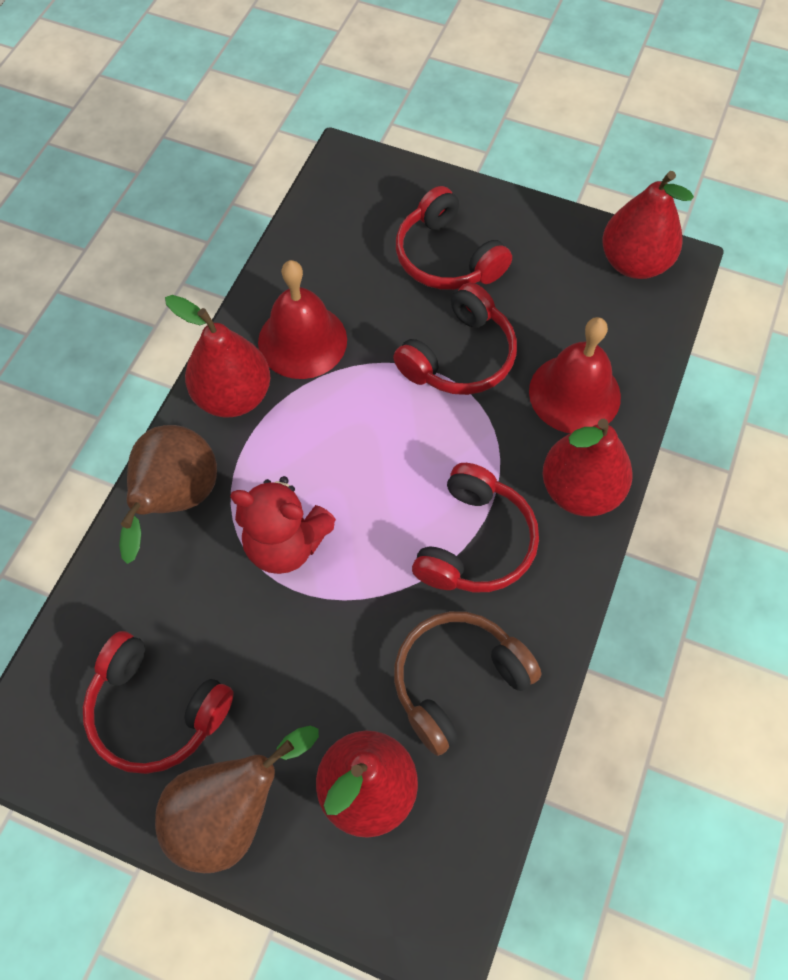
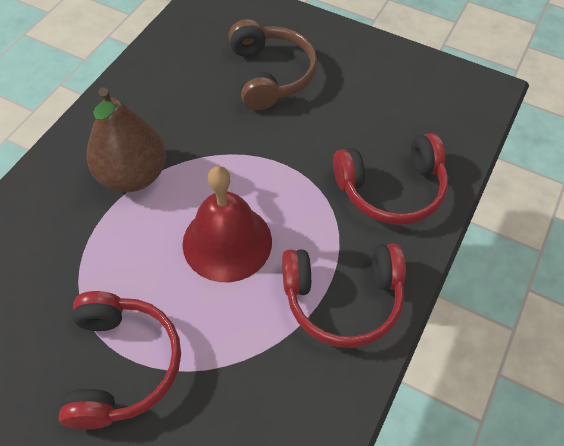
brown pear: 2 -> 1
red bell: 2 -> 1
red headphones: 4 -> 3
red pear: 4 -> 0
red teddy bear: 1 -> 0

